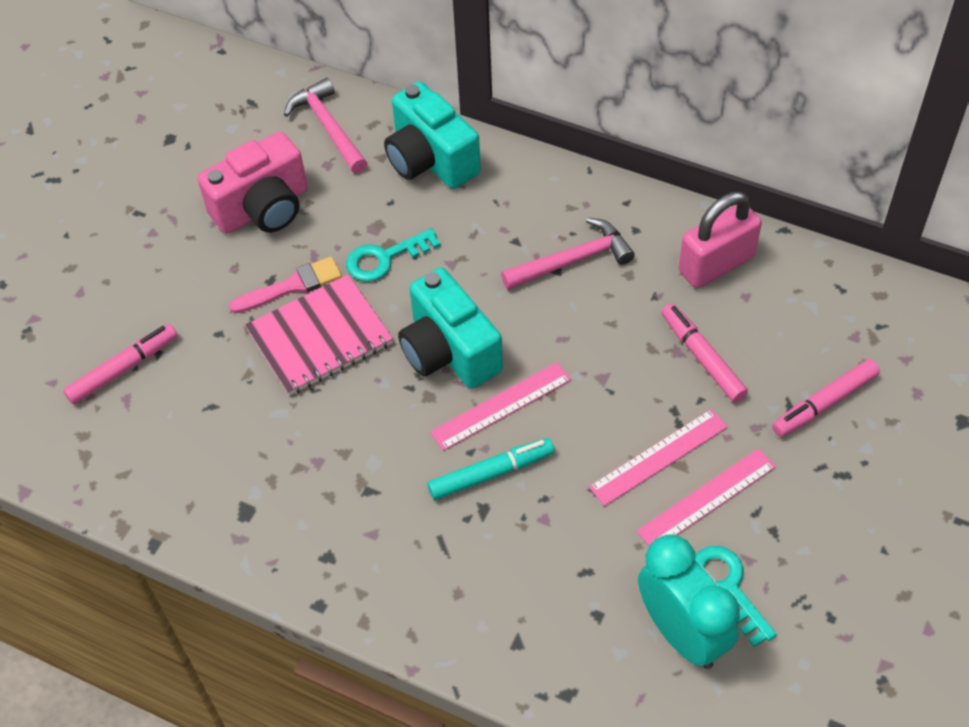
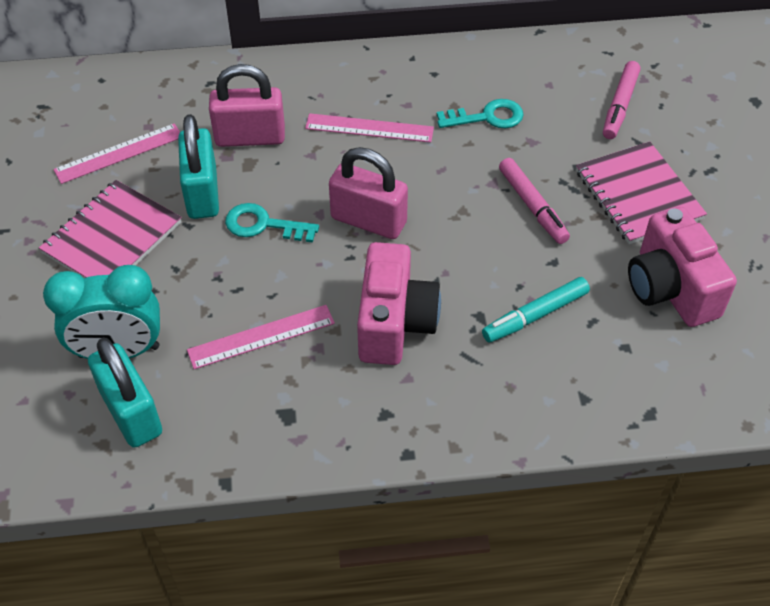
pink brush: 1 -> 0
pink camera: 1 -> 2
pink hammer: 2 -> 0
pink marker: 3 -> 2
pink notebook: 1 -> 2
pink padlock: 1 -> 2
turquoise camera: 2 -> 0
turquoise padlock: 0 -> 2

